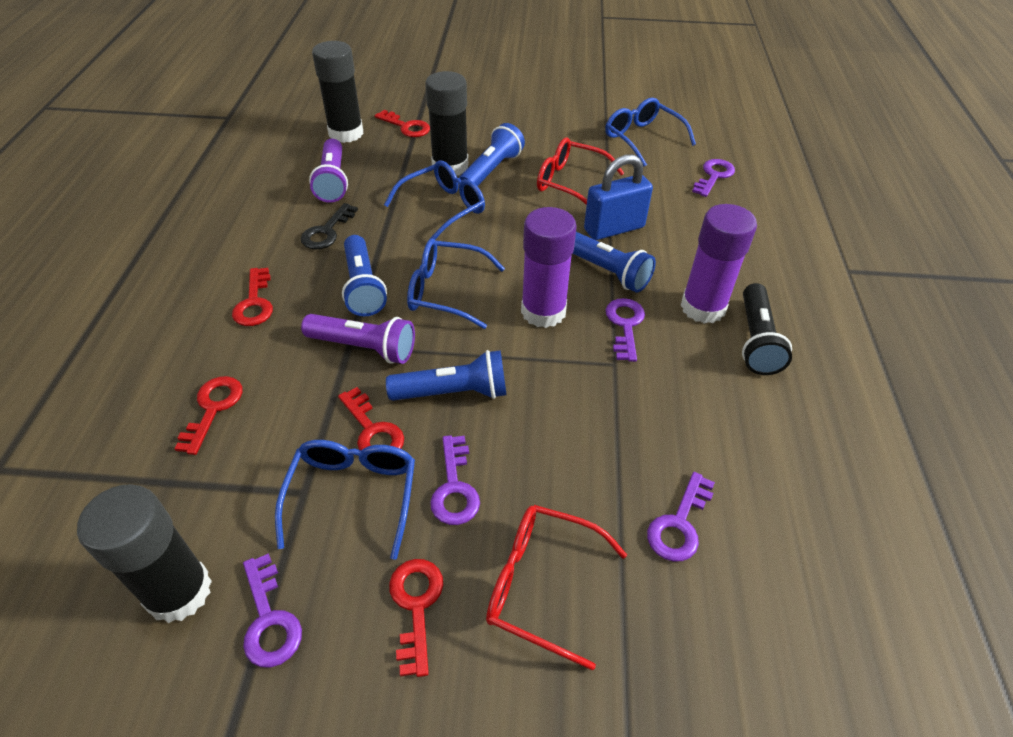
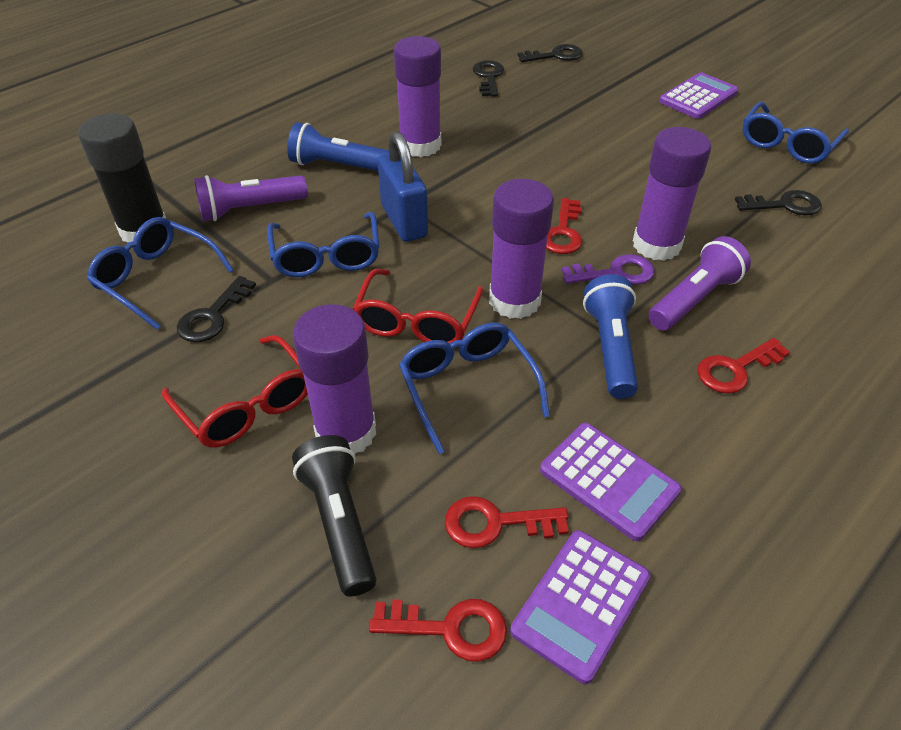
black glue stick: 3 -> 1
black key: 1 -> 4
blue flashlight: 4 -> 2
purple calculator: 0 -> 3
purple glue stick: 2 -> 4
purple key: 5 -> 1
red key: 5 -> 4

